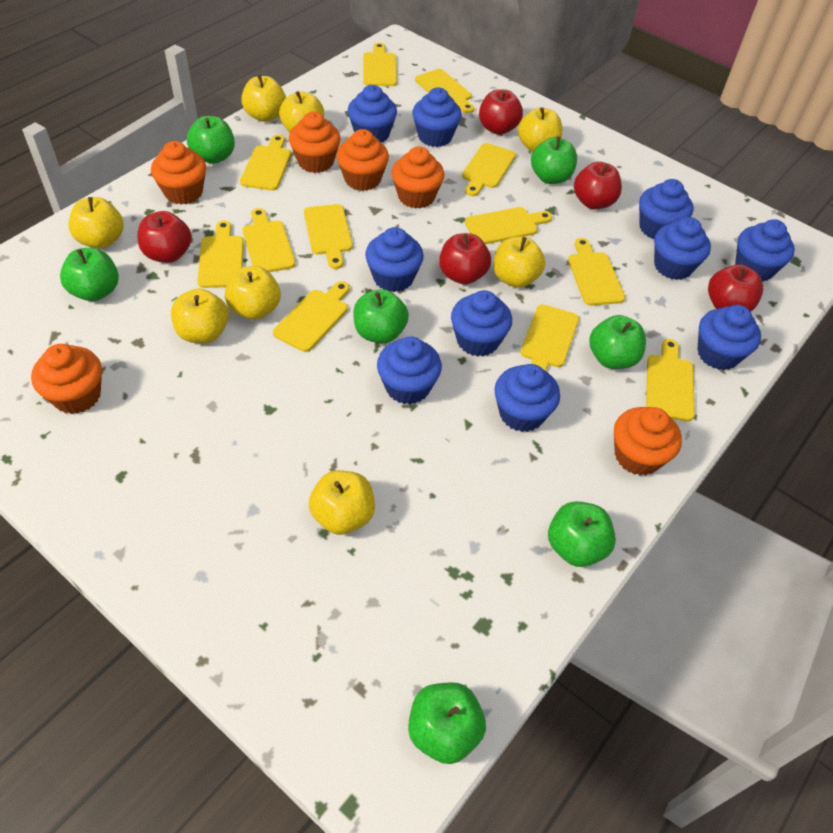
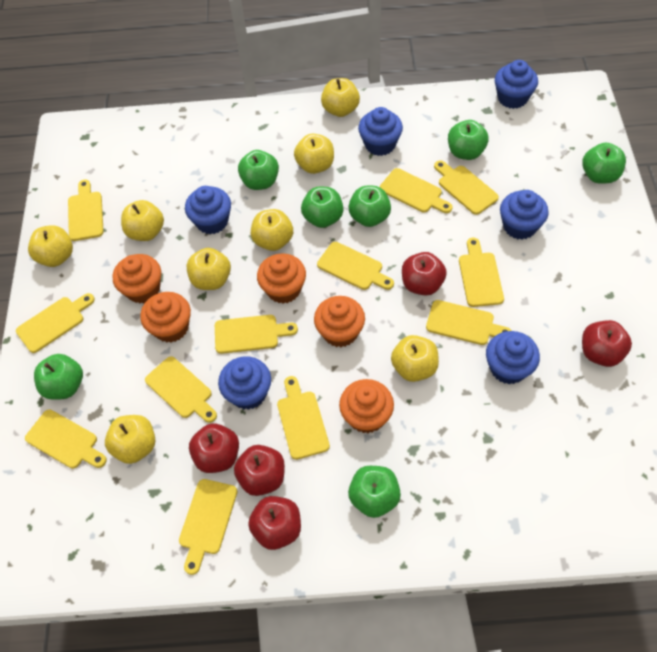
blue cupcake: 10 -> 6
orange cupcake: 6 -> 5

